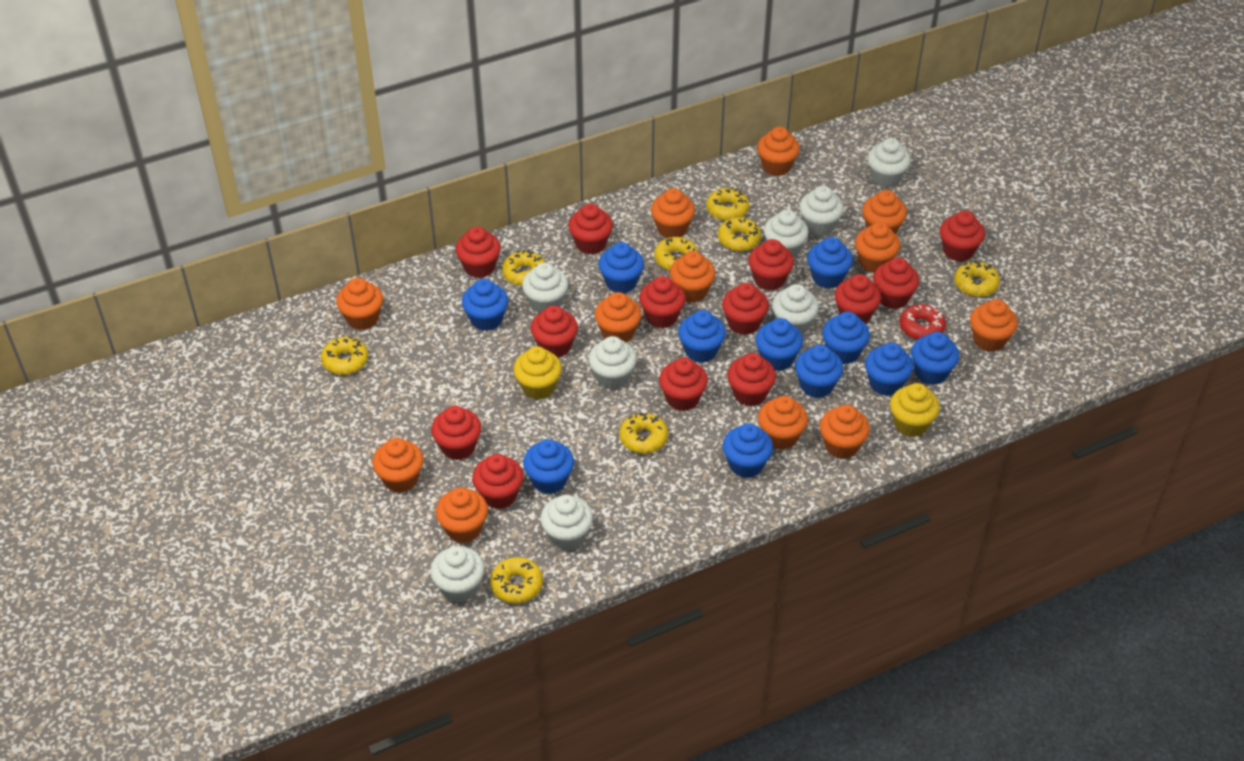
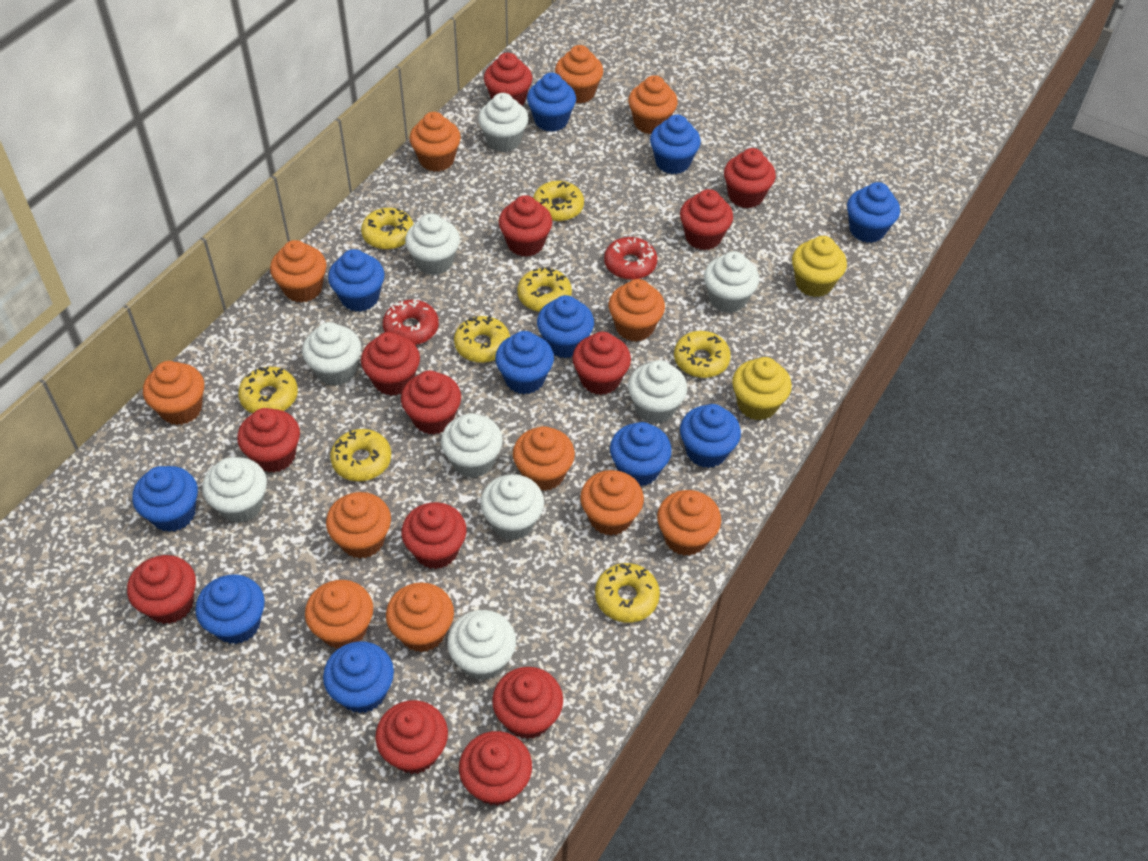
red donut: 1 -> 2
white cupcake: 8 -> 9

